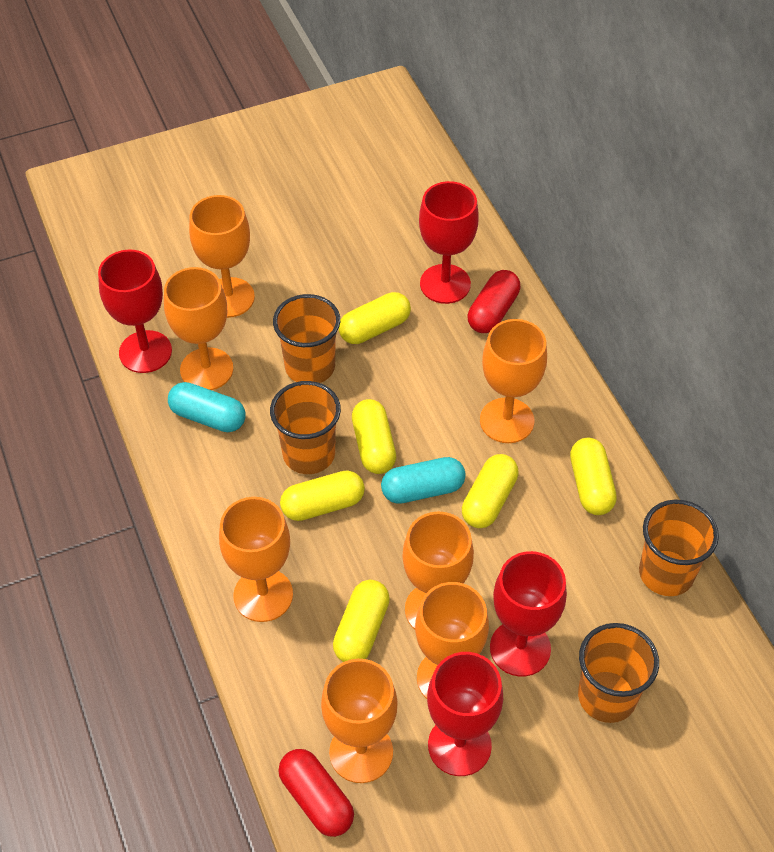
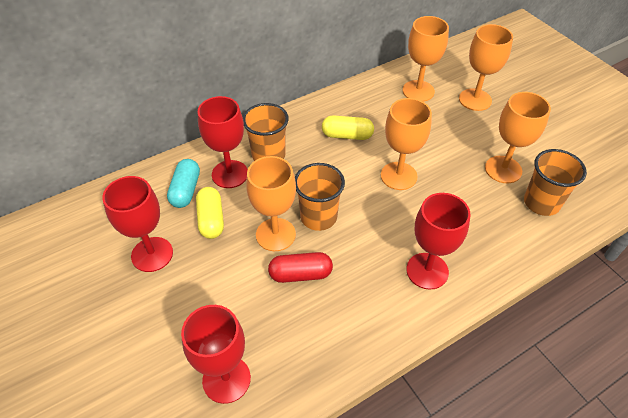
orange cup: 4 -> 3
orange goblet: 7 -> 5
red capsule: 2 -> 1
turquoise capsule: 2 -> 1
yellow capsule: 6 -> 2

